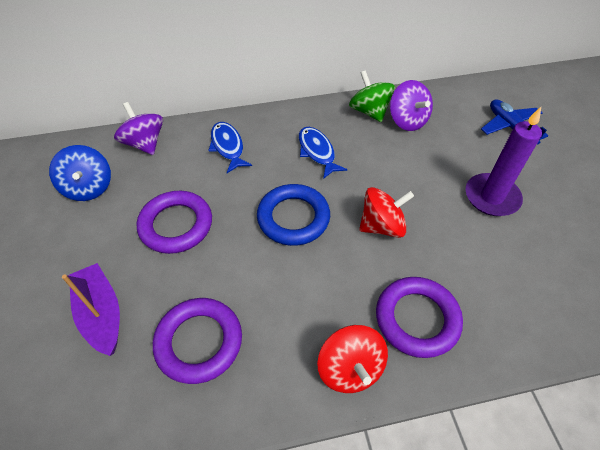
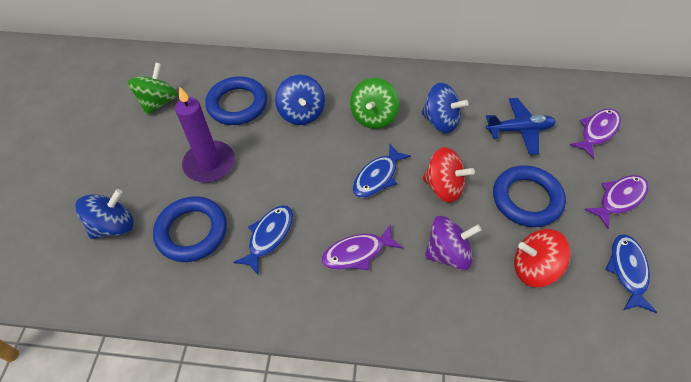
blue fish: 2 -> 3
blue ring: 1 -> 3
blue spinning top: 1 -> 3
green spinning top: 1 -> 2
purple boat: 1 -> 0
purple fish: 0 -> 3
purple ring: 3 -> 0
purple spinning top: 2 -> 1

